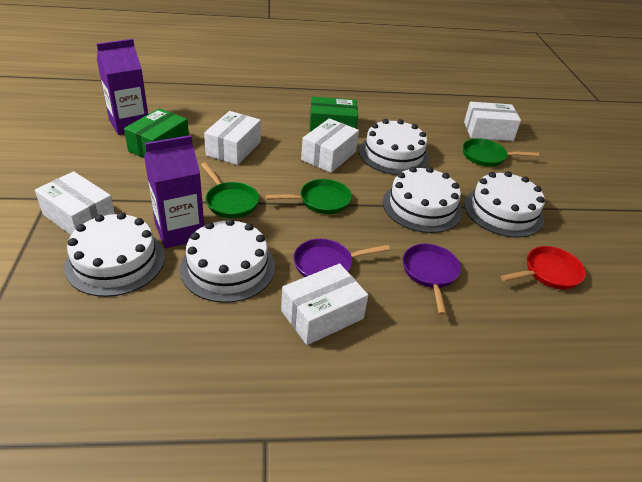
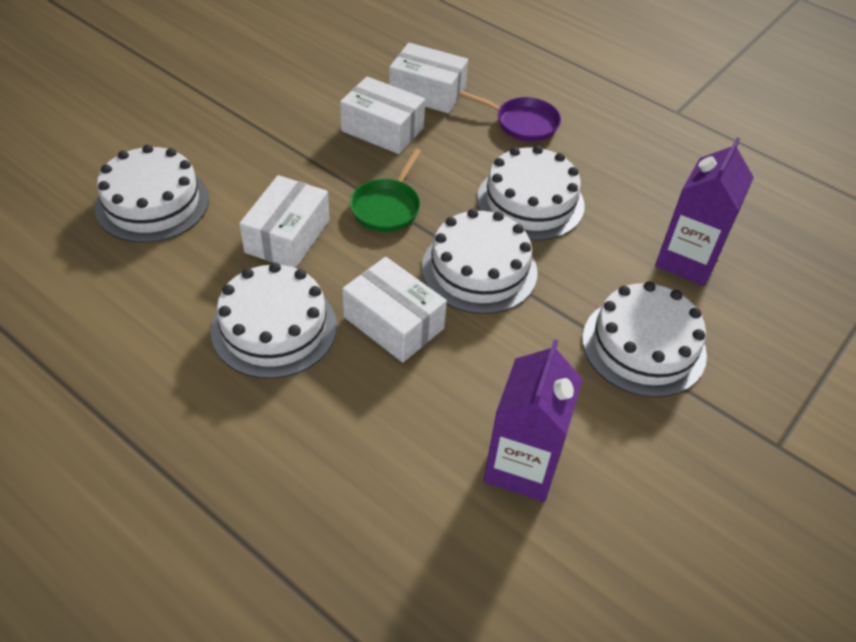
green box: 2 -> 0
green pan: 3 -> 1
purple pan: 2 -> 1
red pan: 1 -> 0
white box: 5 -> 4

